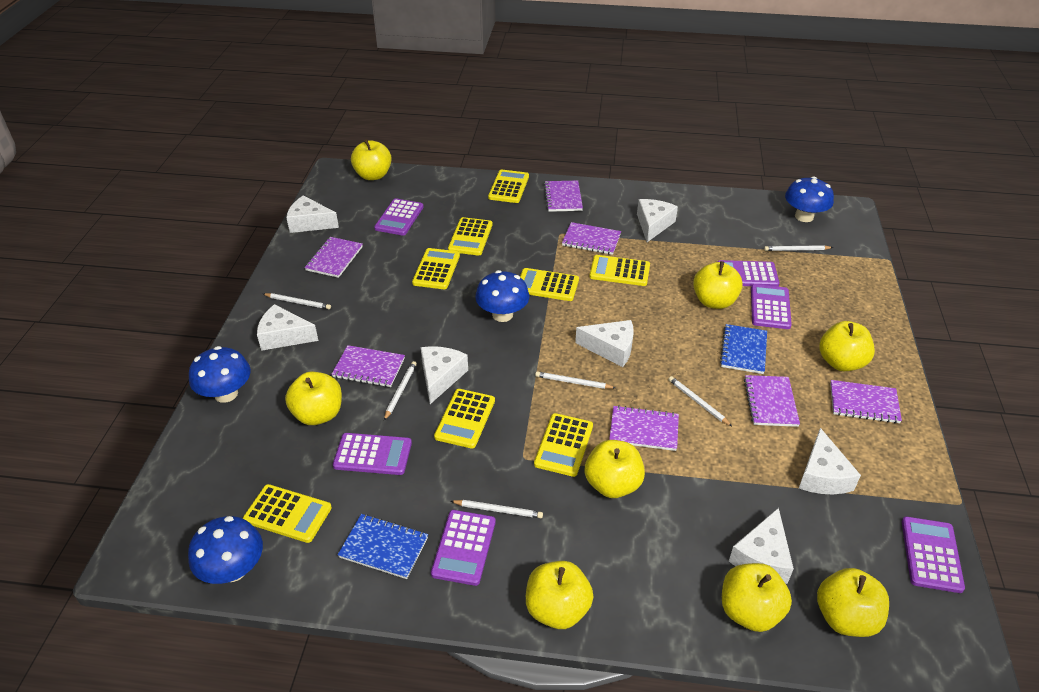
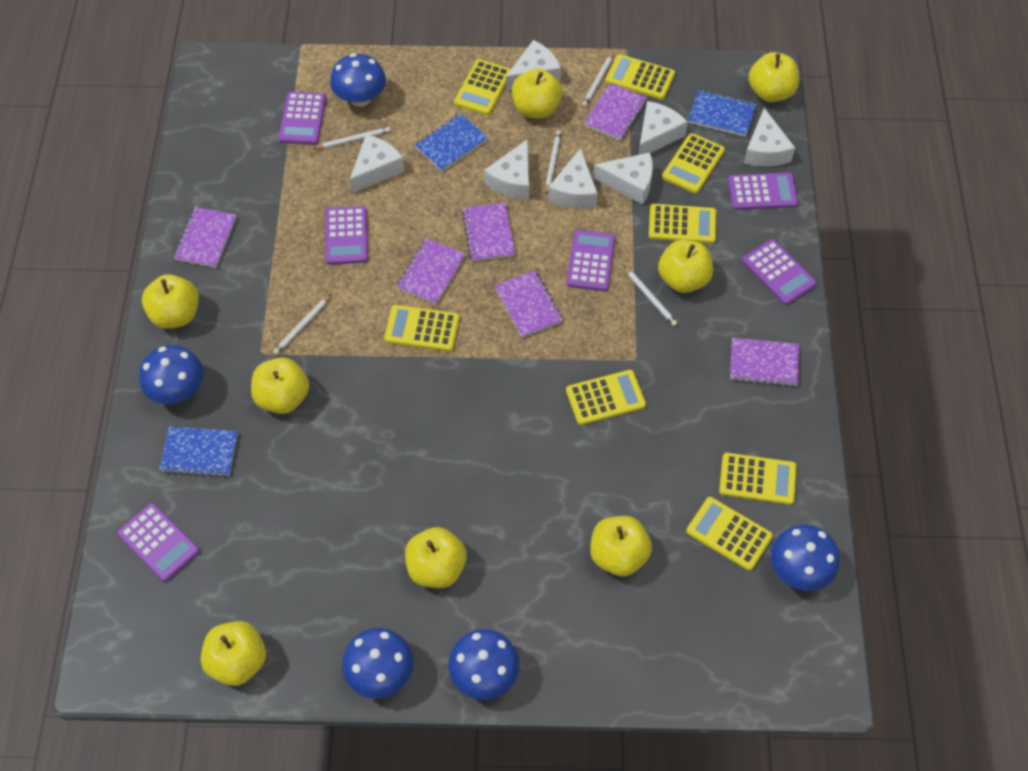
blue mushroom: 4 -> 5
blue notebook: 2 -> 3
purple notebook: 7 -> 6
white pencil: 6 -> 5

